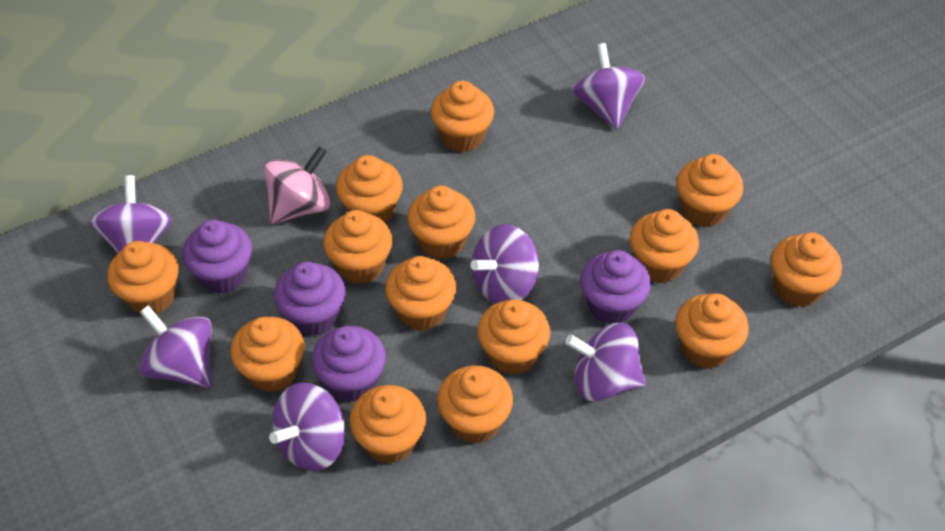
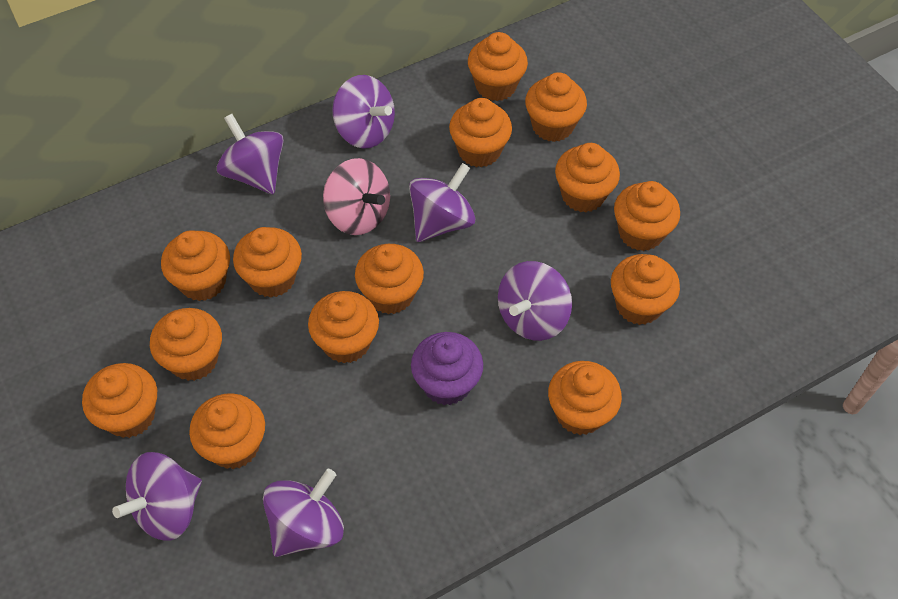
purple cupcake: 4 -> 1

